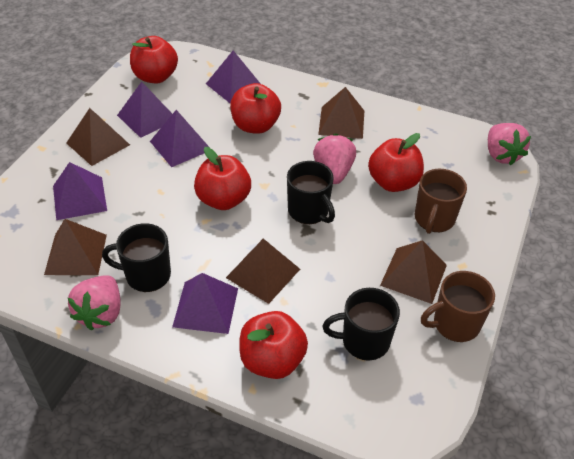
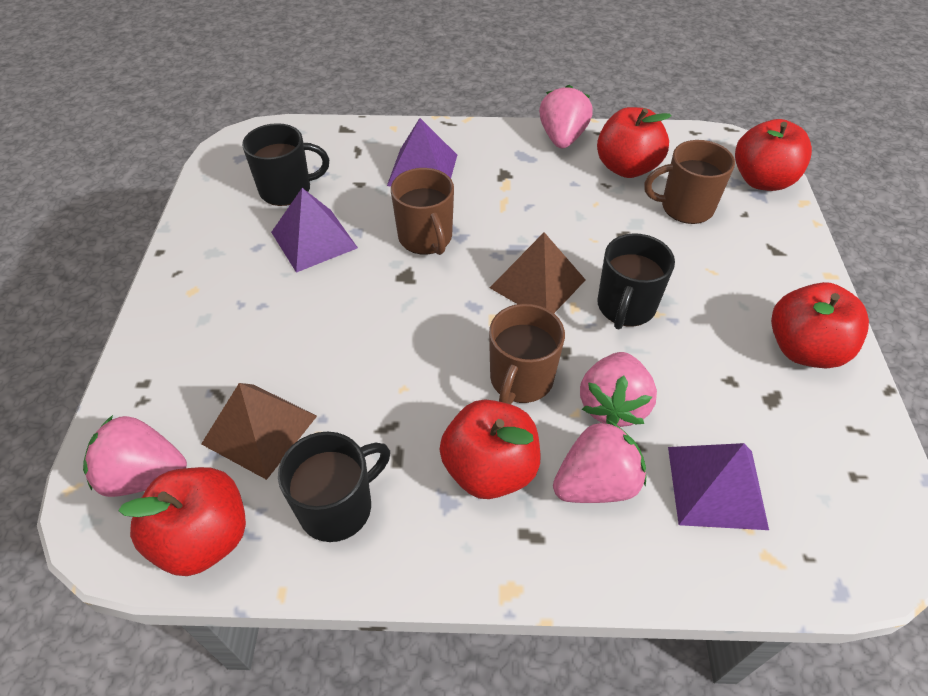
brown mug: 2 -> 3
brown pyramid: 5 -> 2
pink strawberry: 3 -> 4
purple pyramid: 5 -> 3

